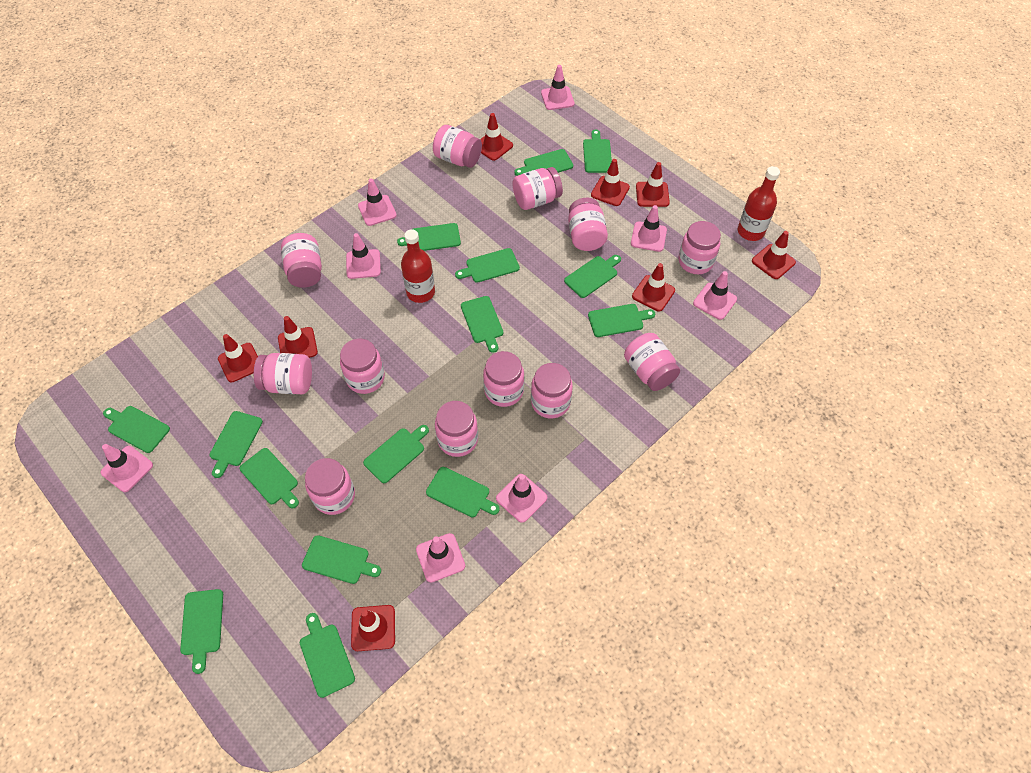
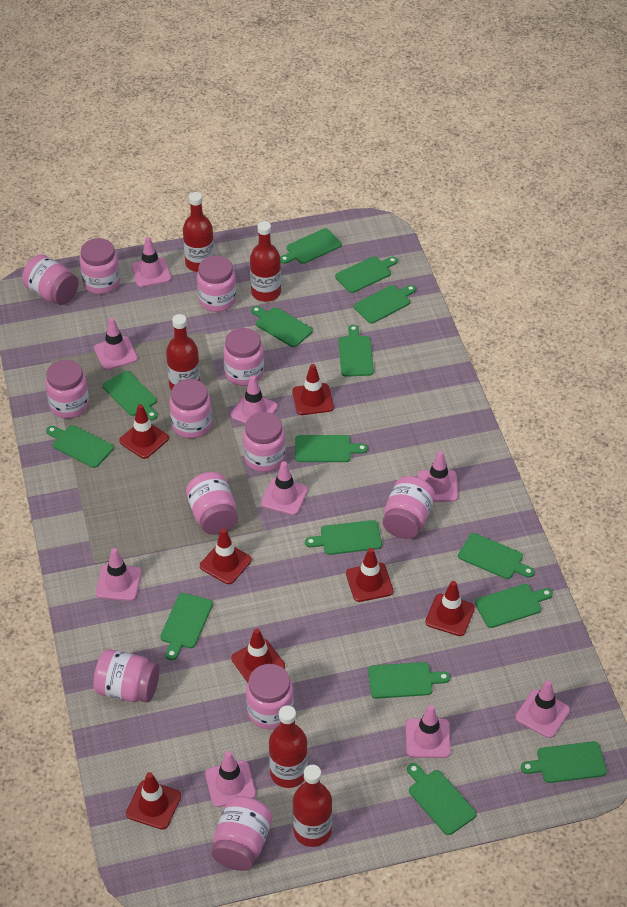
pink traffic cone: 8 -> 9
red bottle: 2 -> 5
red traffic cone: 8 -> 7

